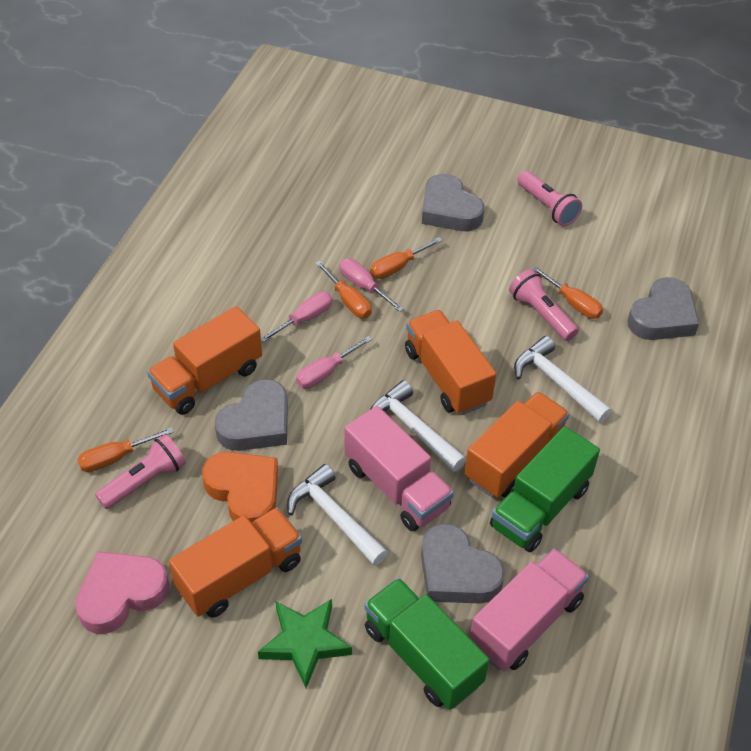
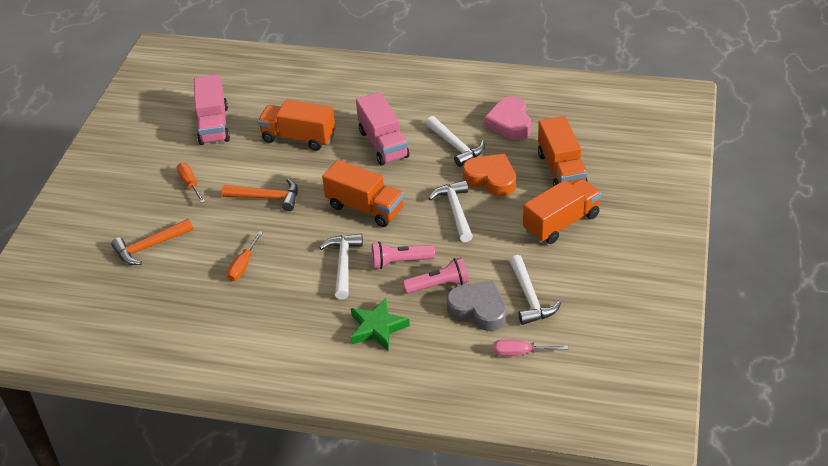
green truck: 2 -> 0
grey heart: 4 -> 1
orange hammer: 0 -> 2
orange screwdriver: 4 -> 2
pink flashlight: 3 -> 2
pink screwdriver: 3 -> 1
white hammer: 3 -> 4

